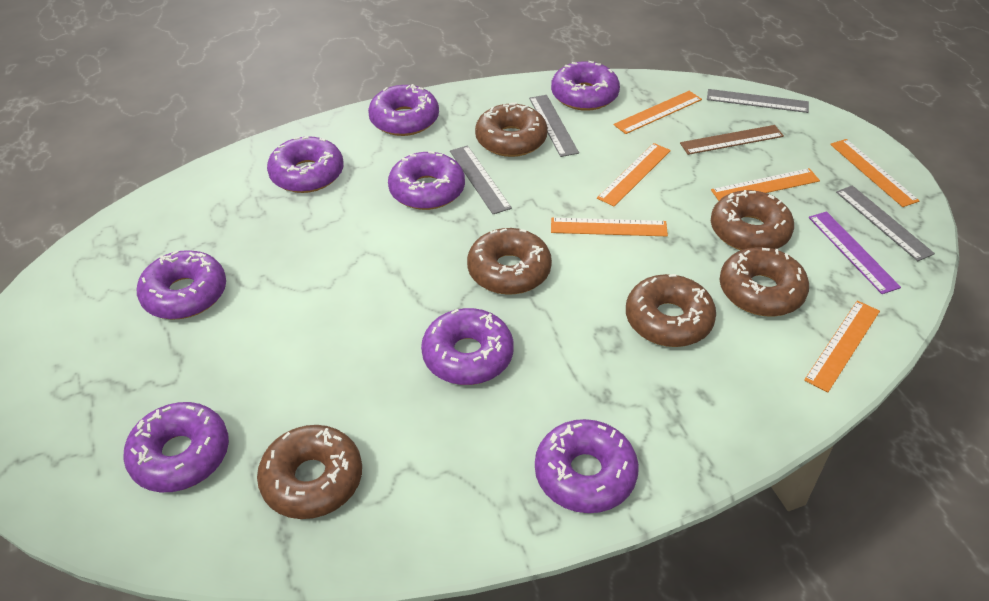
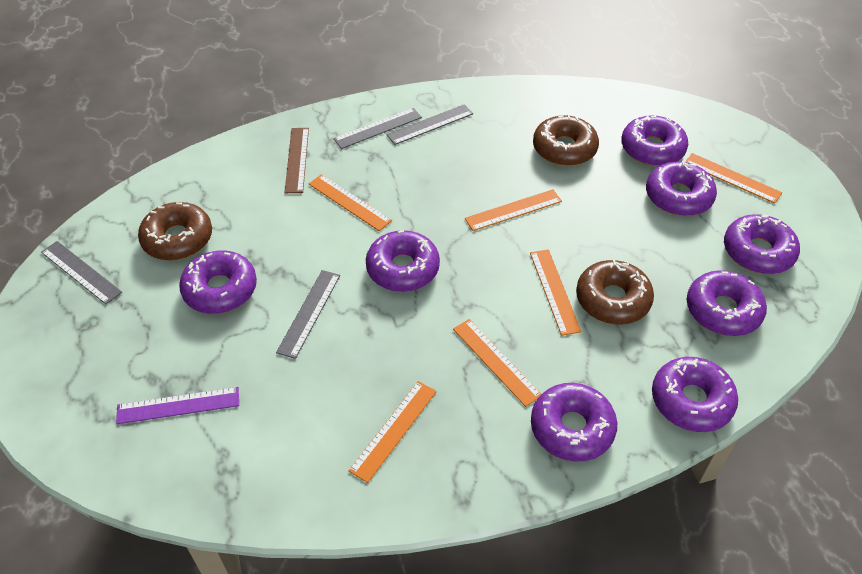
brown donut: 6 -> 3

